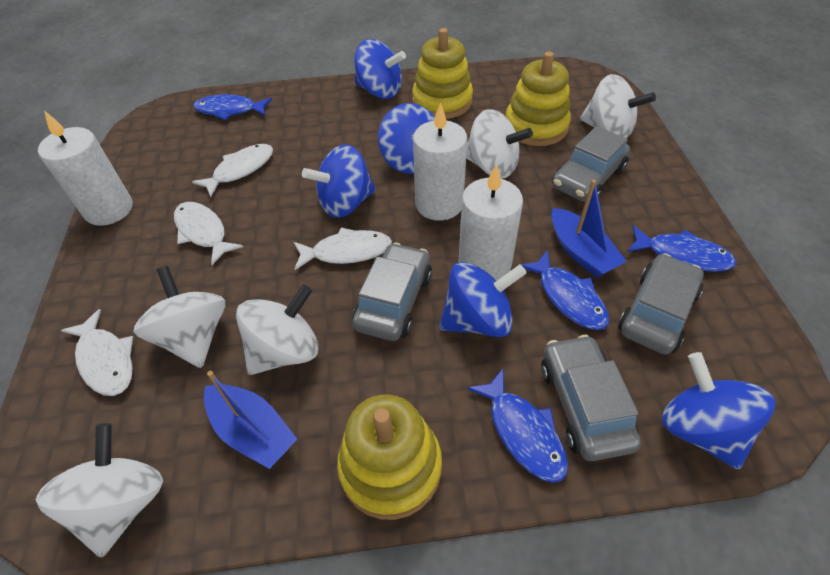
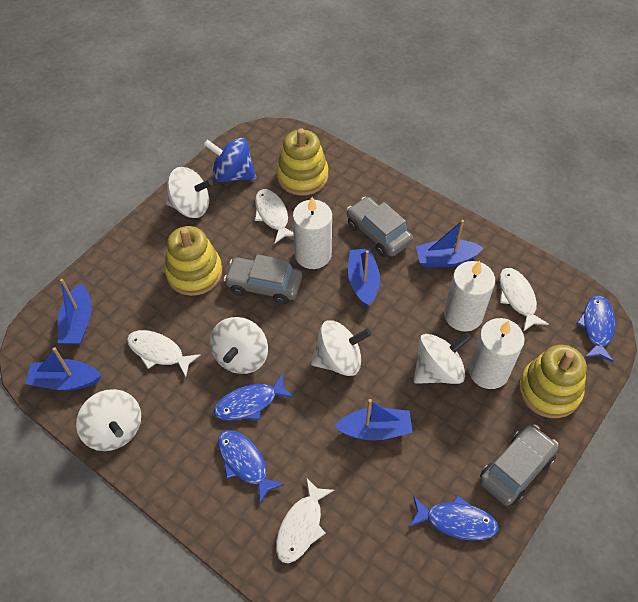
blue boat: 2 -> 5
blue spinning top: 5 -> 1
grey car: 4 -> 3

